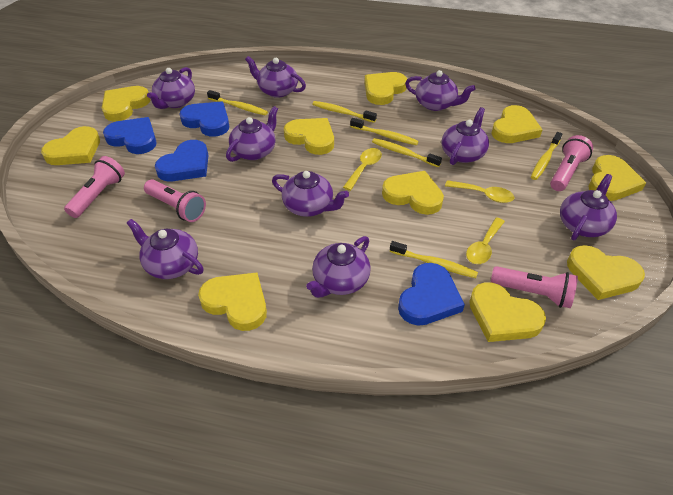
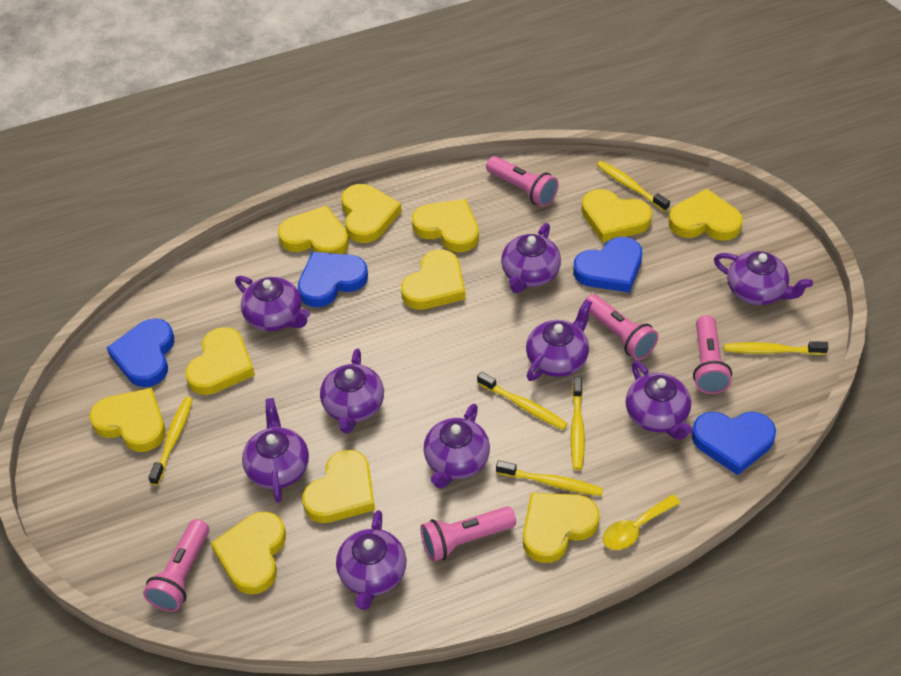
pink flashlight: 4 -> 5
yellow heart: 10 -> 11
yellow spoon: 3 -> 1

